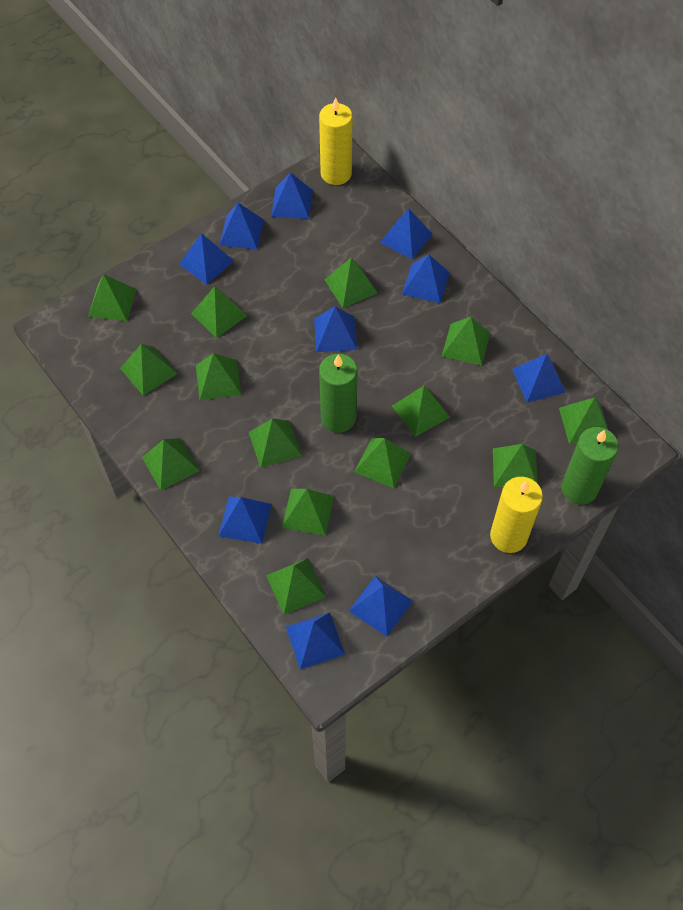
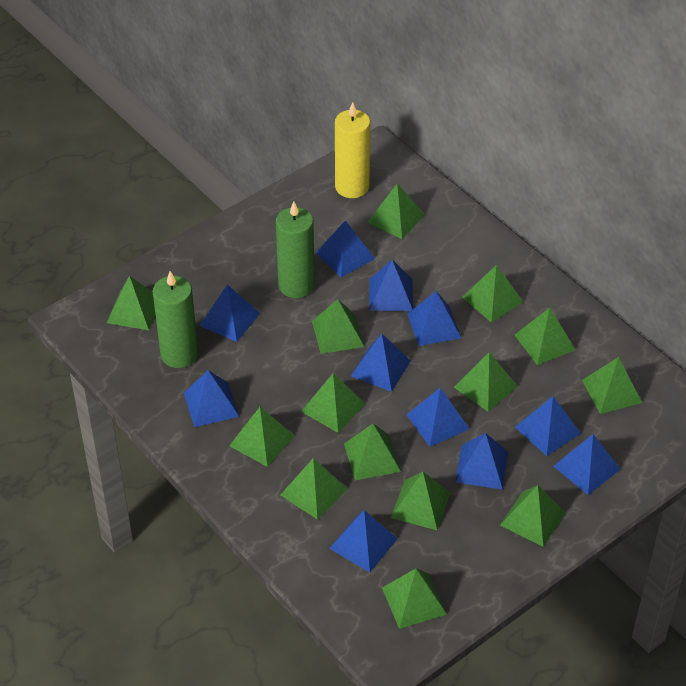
blue pyramid: 10 -> 11
yellow candle: 2 -> 1

